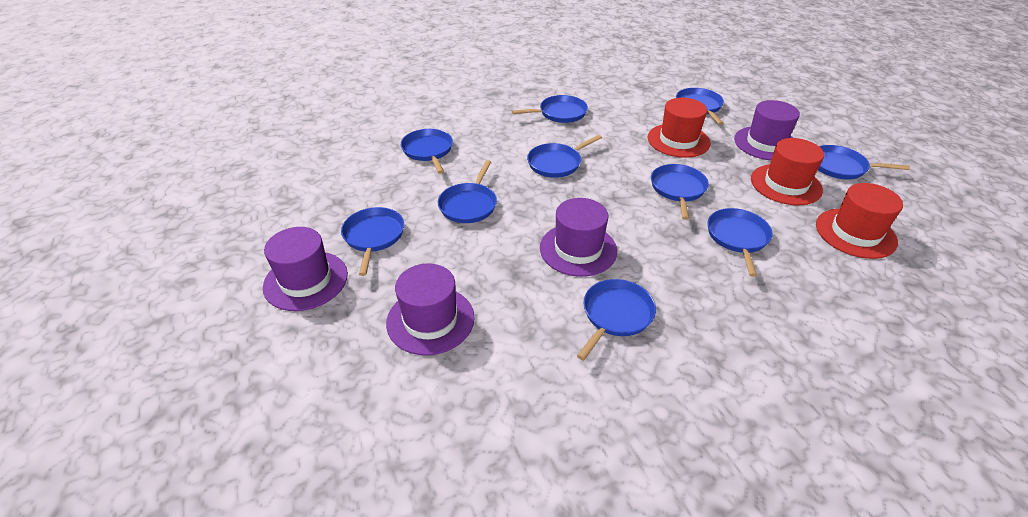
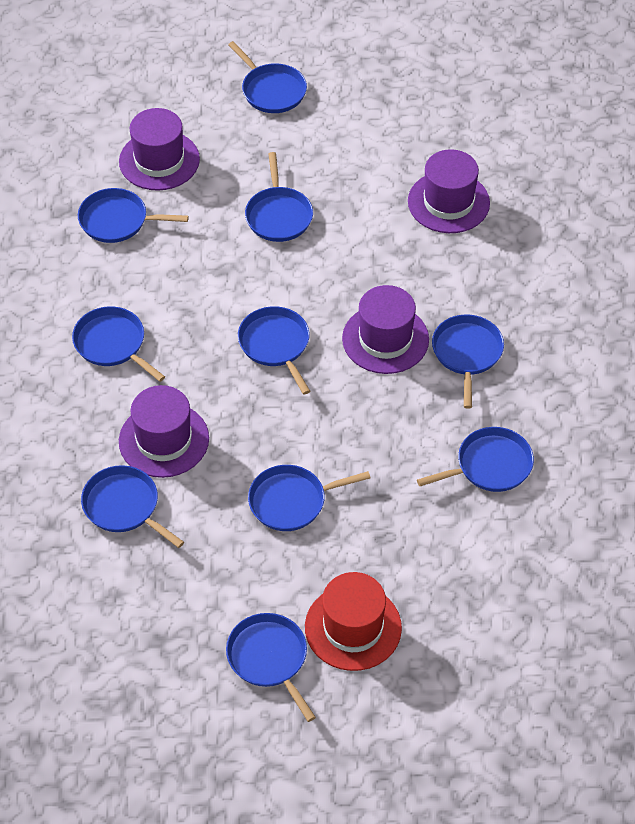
red hat: 3 -> 1

